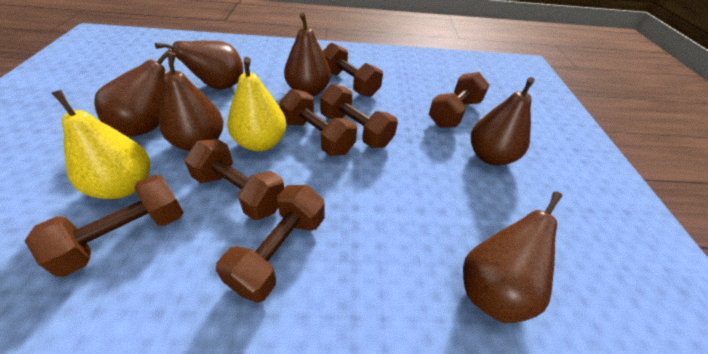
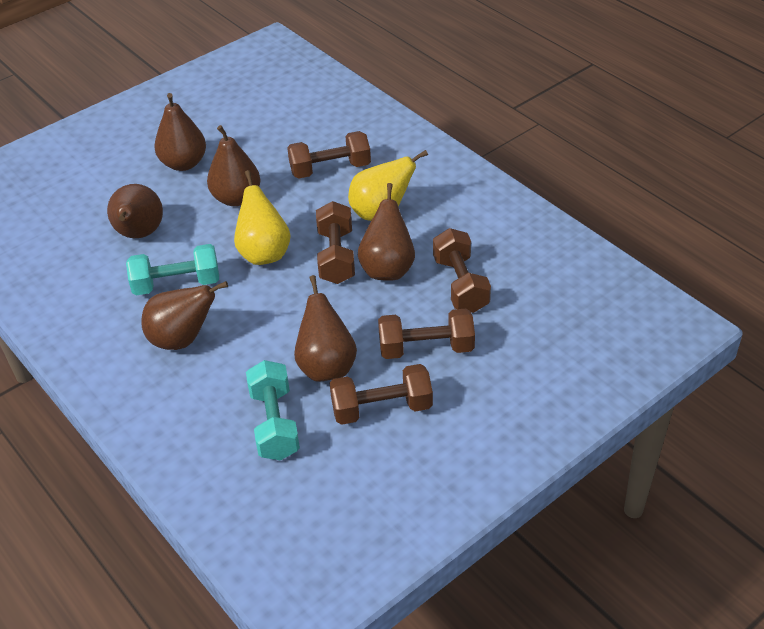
brown dumbbell: 7 -> 5
turquoise dumbbell: 0 -> 2

